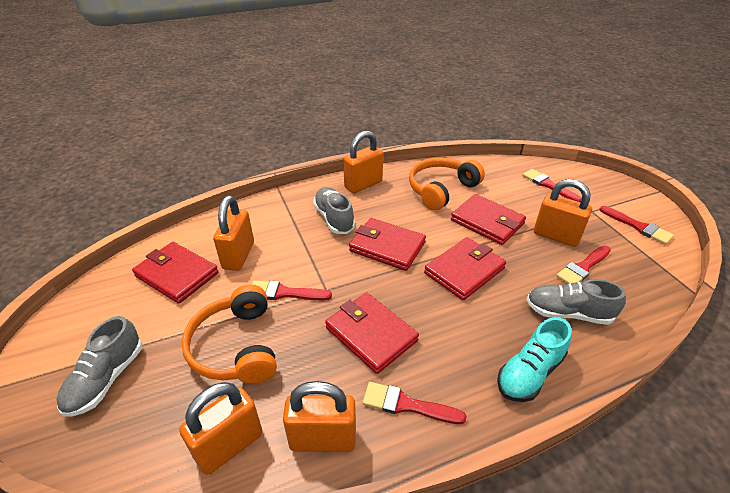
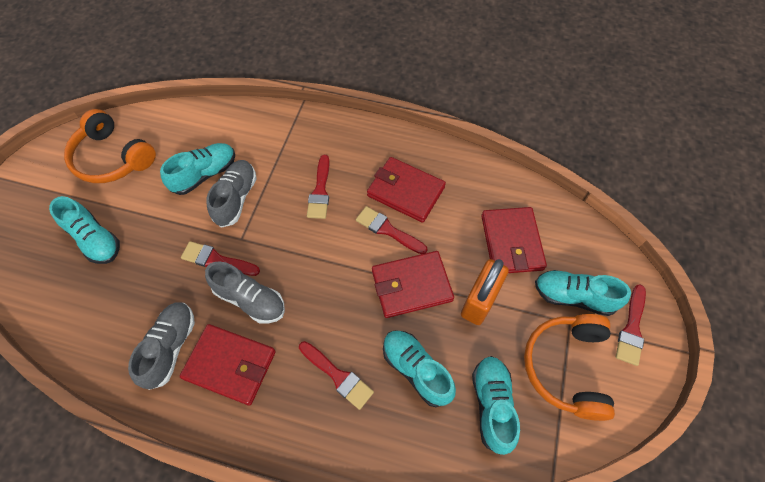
orange padlock: 5 -> 1
red wallet: 5 -> 4
turquoise shoe: 1 -> 5

